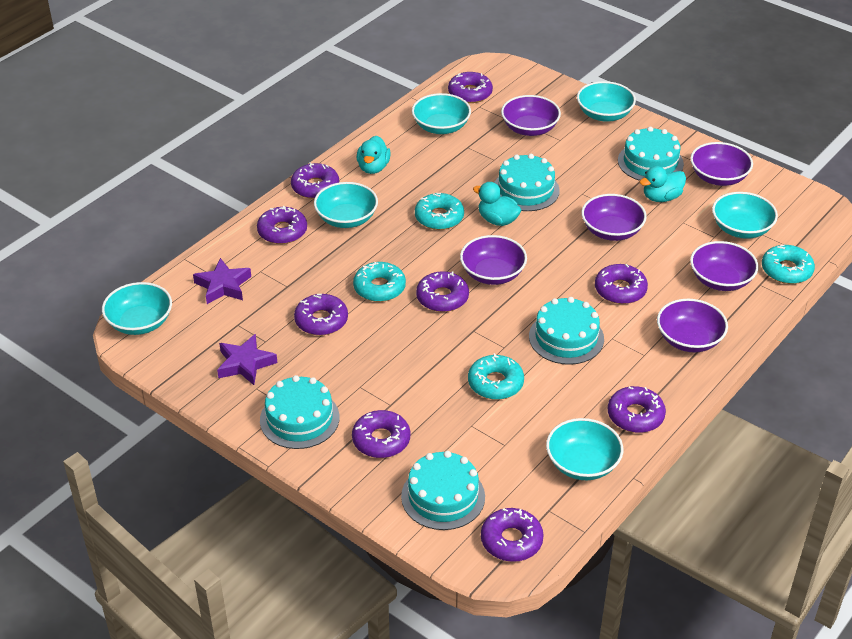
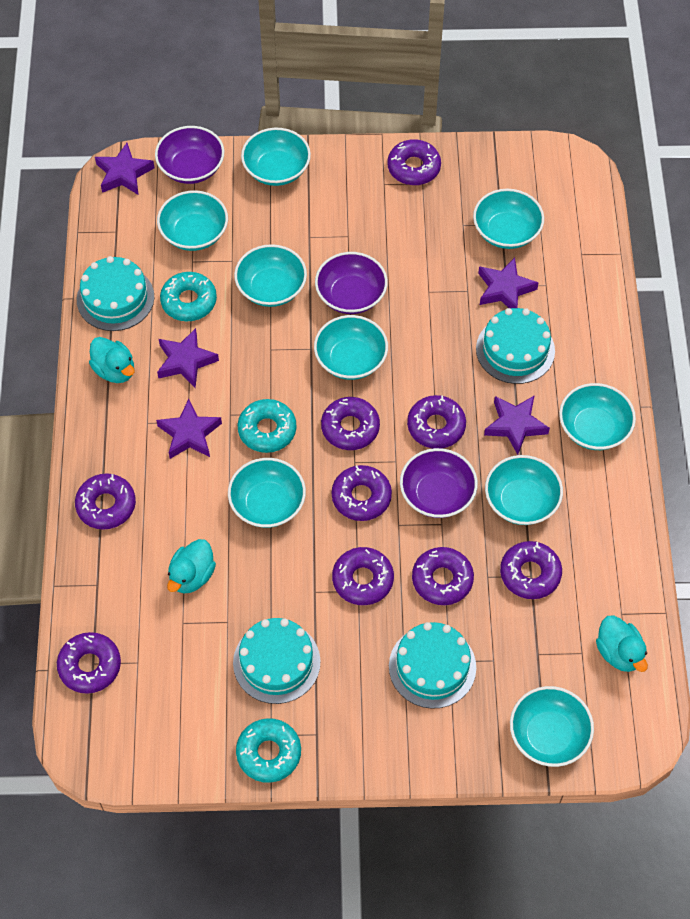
purple bowl: 6 -> 3
purple star: 2 -> 5
turquoise bowl: 6 -> 9
turquoise cake: 5 -> 4
turquoise donut: 4 -> 3

